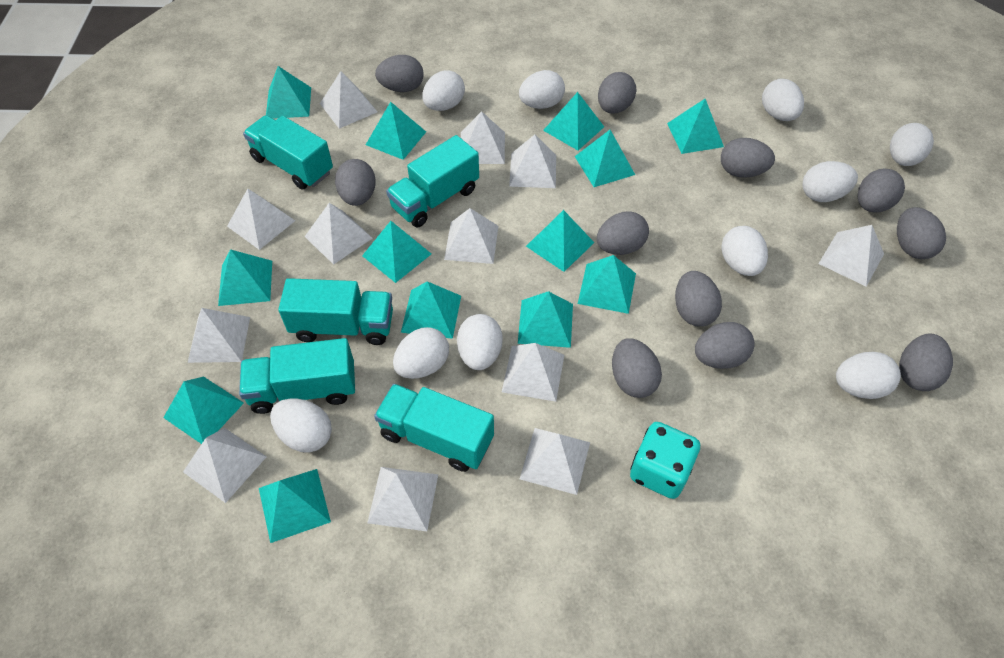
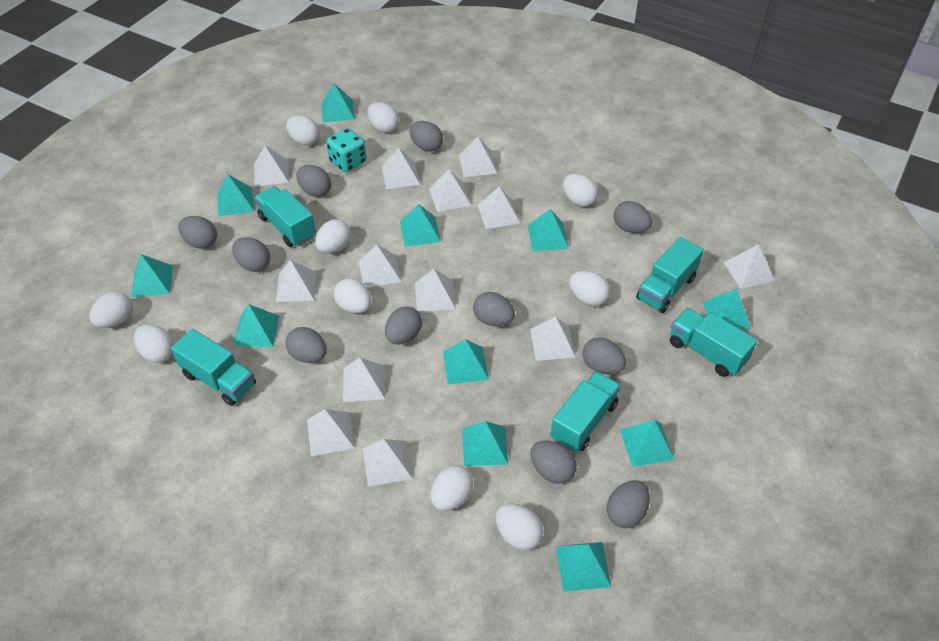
turquoise pyramid: 13 -> 11
white pyramid: 12 -> 13

